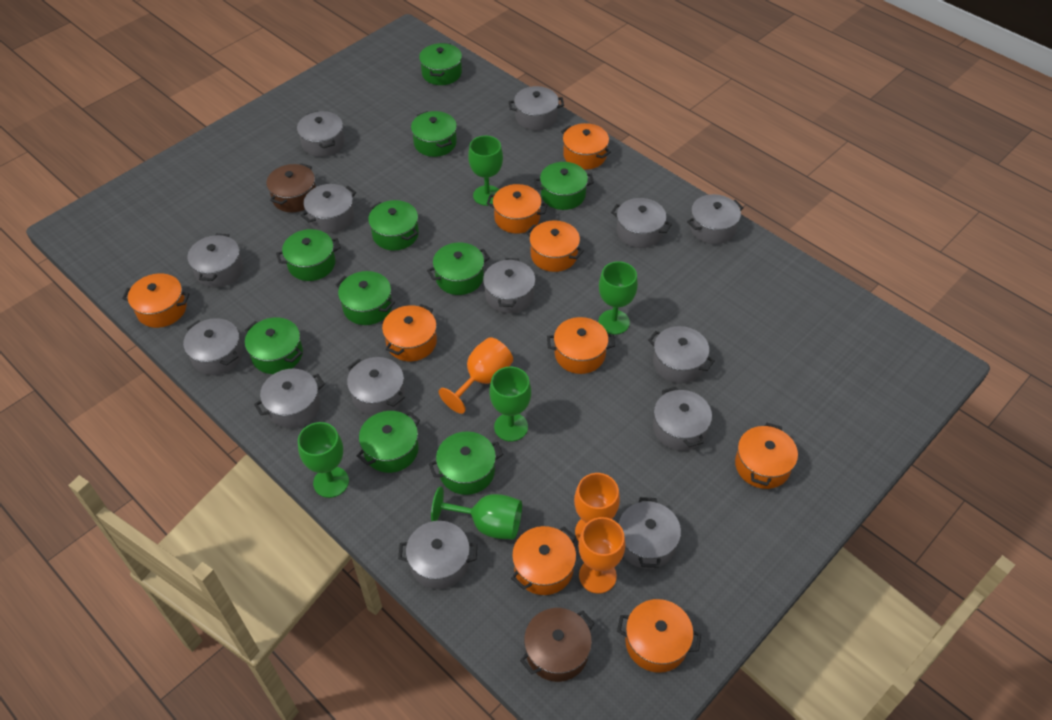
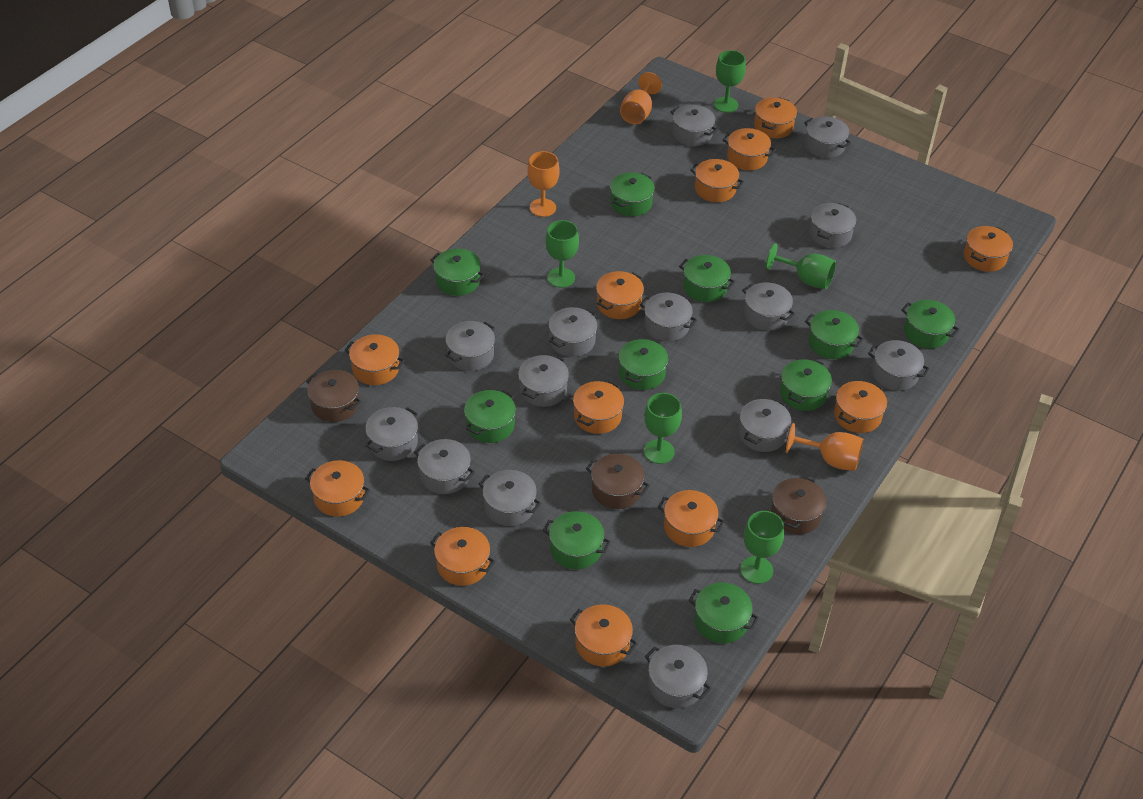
brown pot: 2 -> 3
orange pot: 9 -> 12

